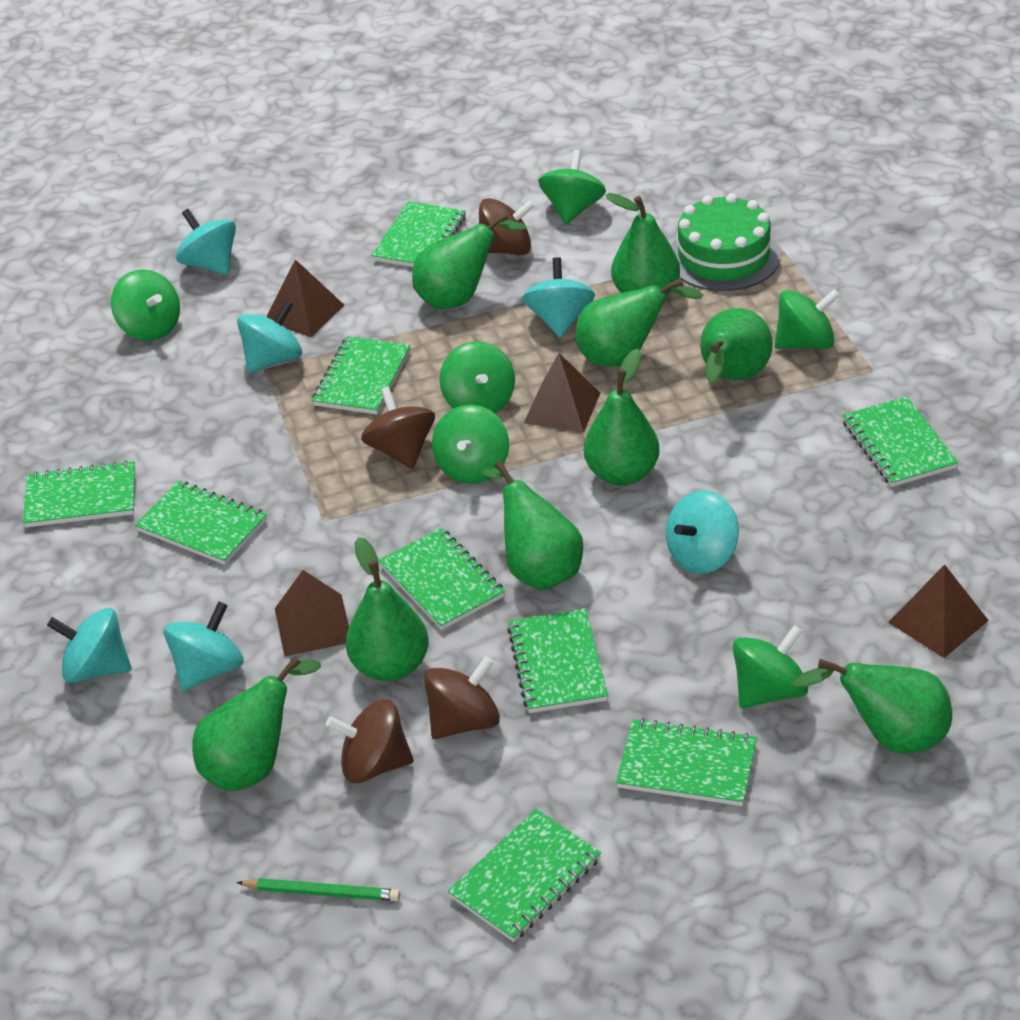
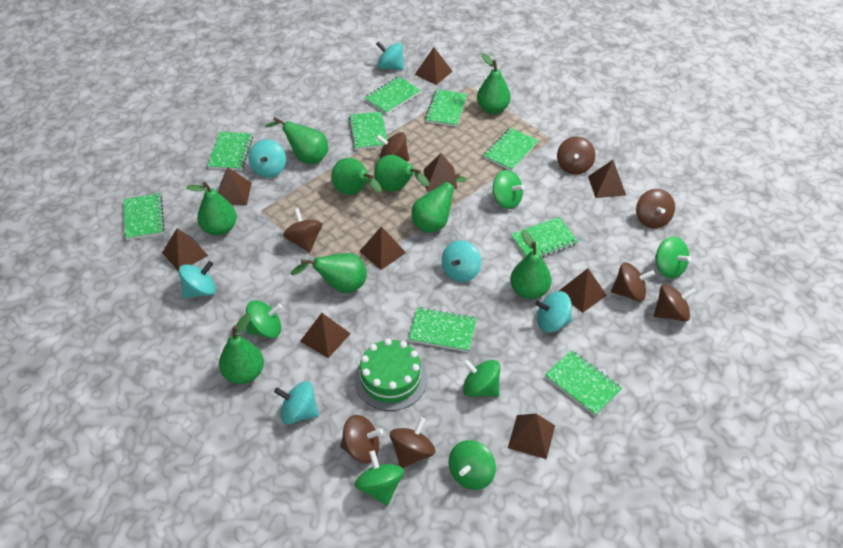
brown pyramid: 4 -> 9
brown spinning top: 4 -> 8
green pencil: 1 -> 0

